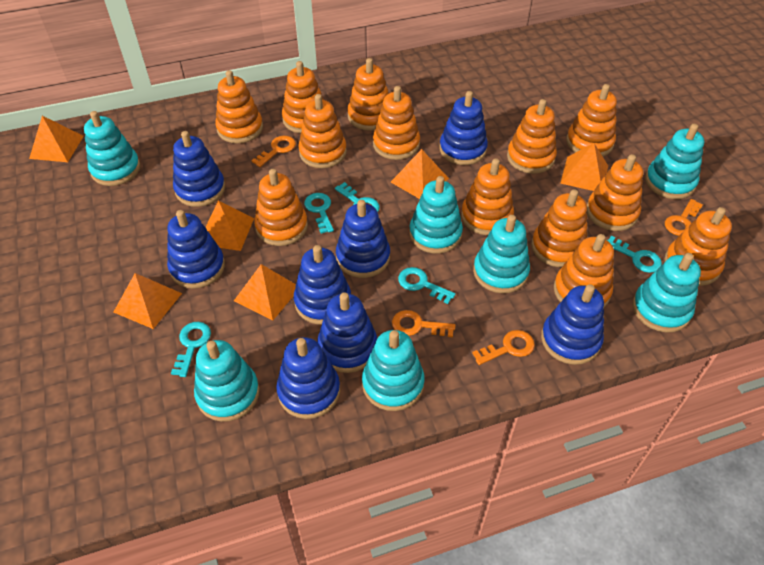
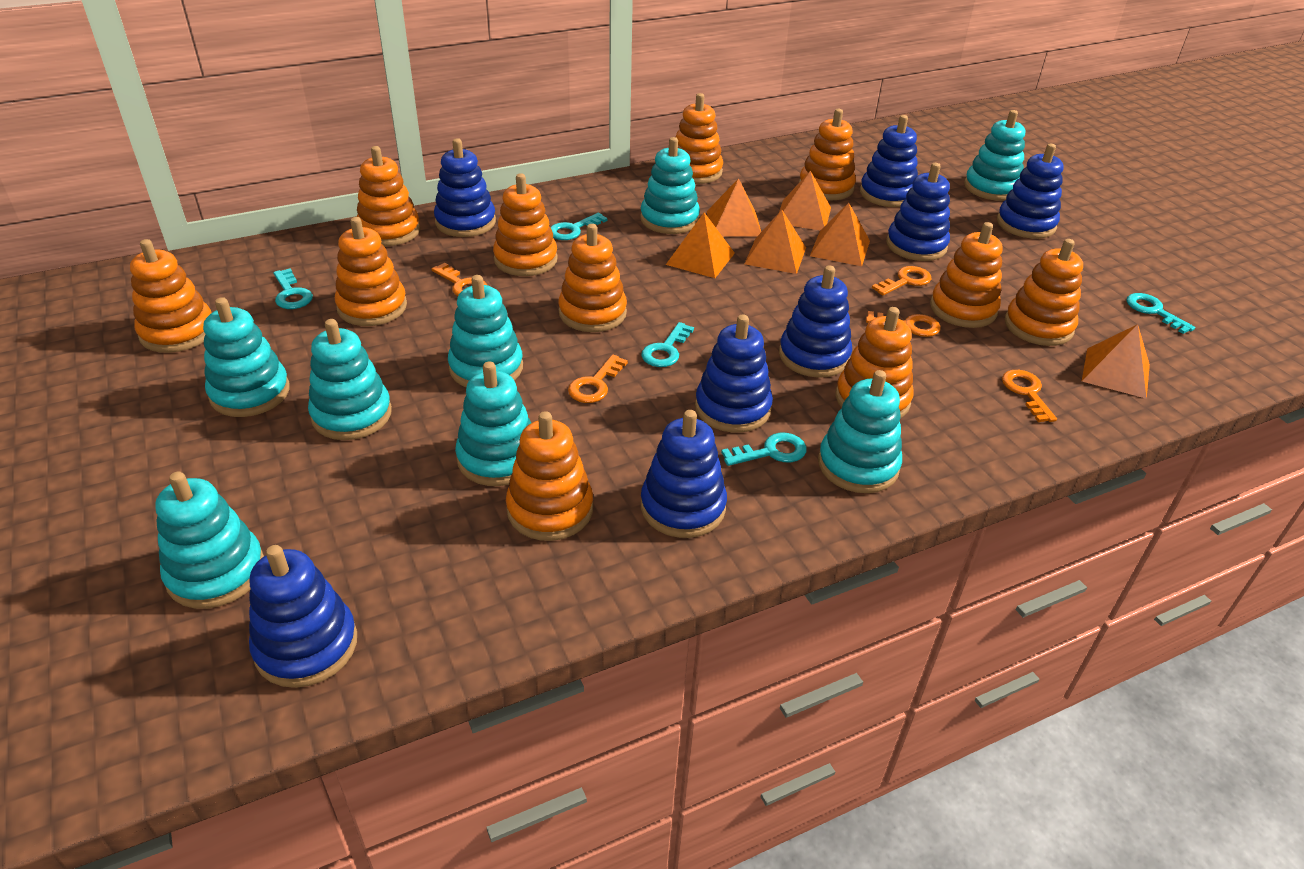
orange key: 4 -> 5
orange stacking toy: 13 -> 11
turquoise stacking toy: 7 -> 8

